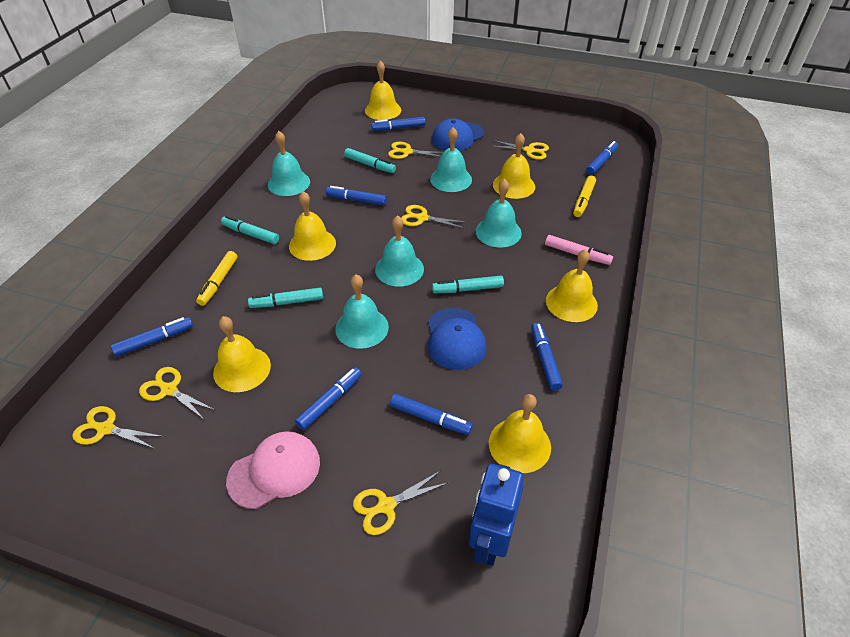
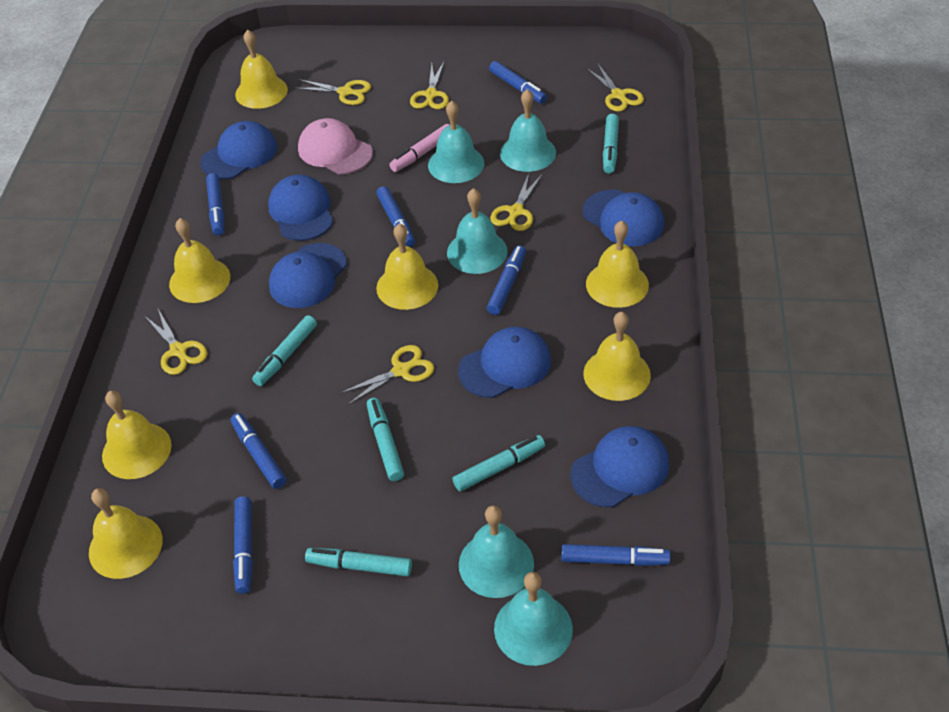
blue cap: 2 -> 6
blue robot: 1 -> 0
turquoise marker: 4 -> 5
yellow bell: 6 -> 7
yellow marker: 2 -> 0

